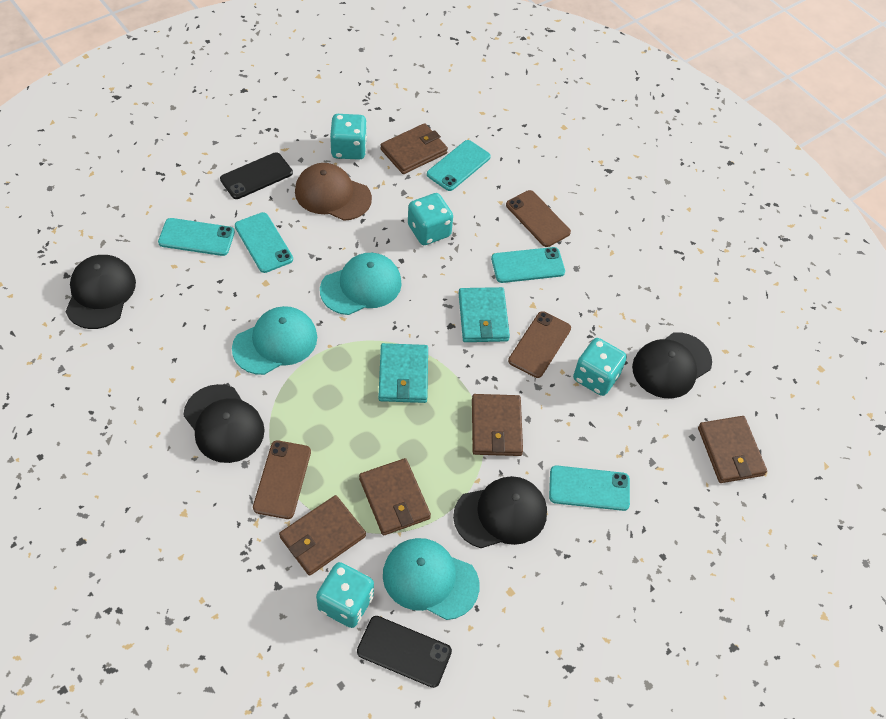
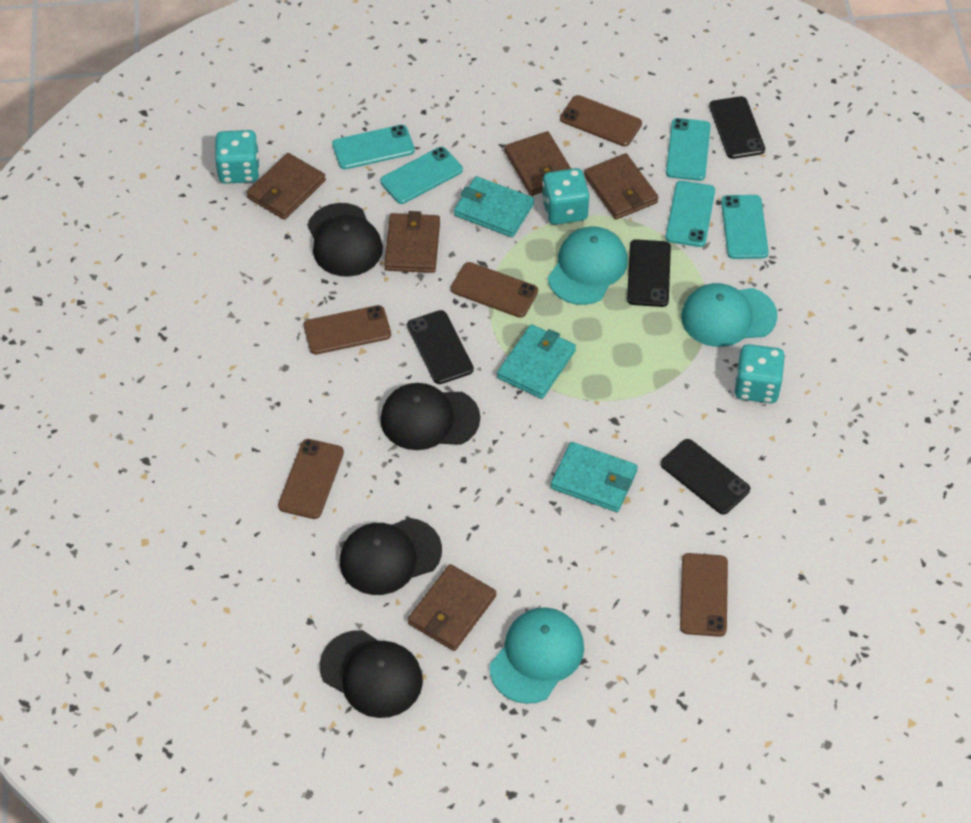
black phone: 2 -> 4
brown cap: 1 -> 0
brown phone: 3 -> 5
turquoise dice: 4 -> 3
turquoise wallet: 2 -> 3

